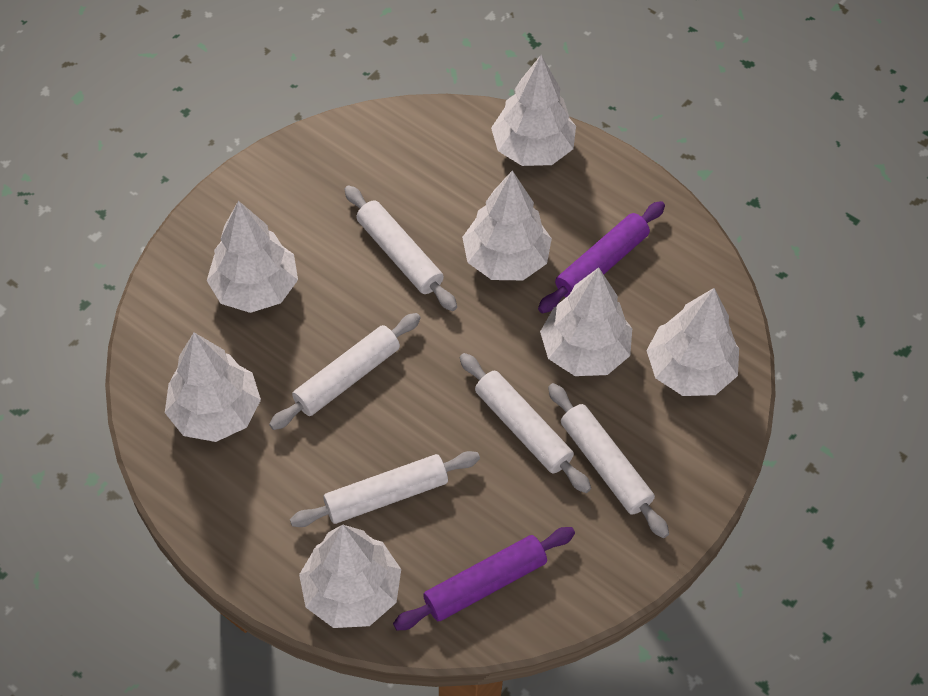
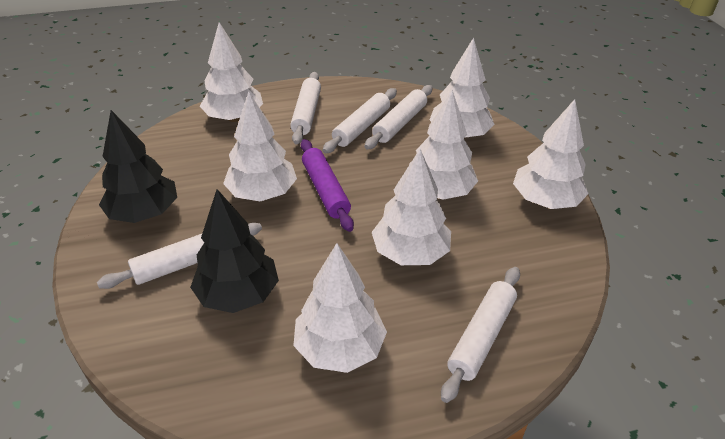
black tree: 0 -> 2
purple rolling pin: 2 -> 1

